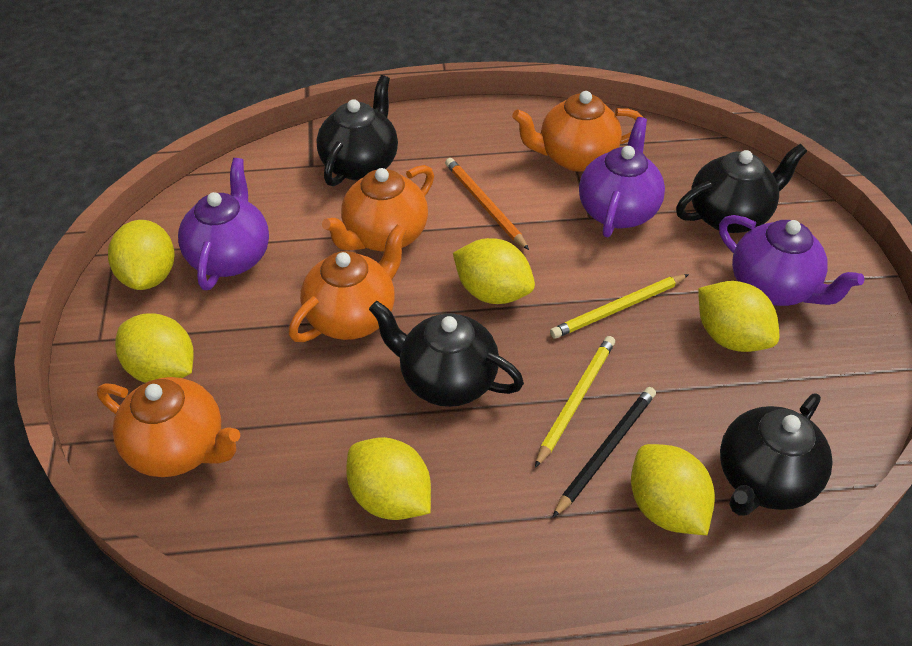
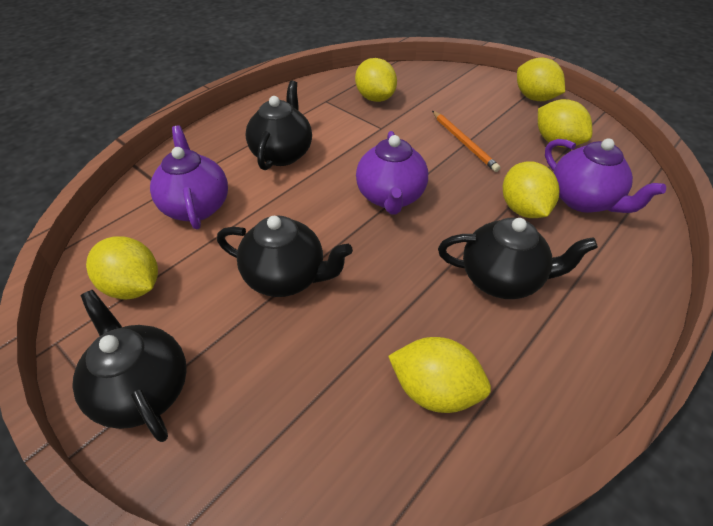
black pencil: 1 -> 0
orange teapot: 4 -> 0
yellow pencil: 2 -> 0

